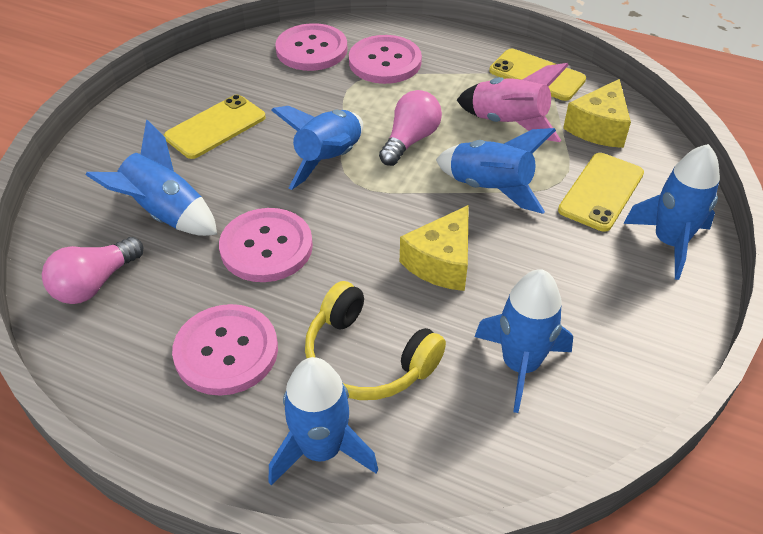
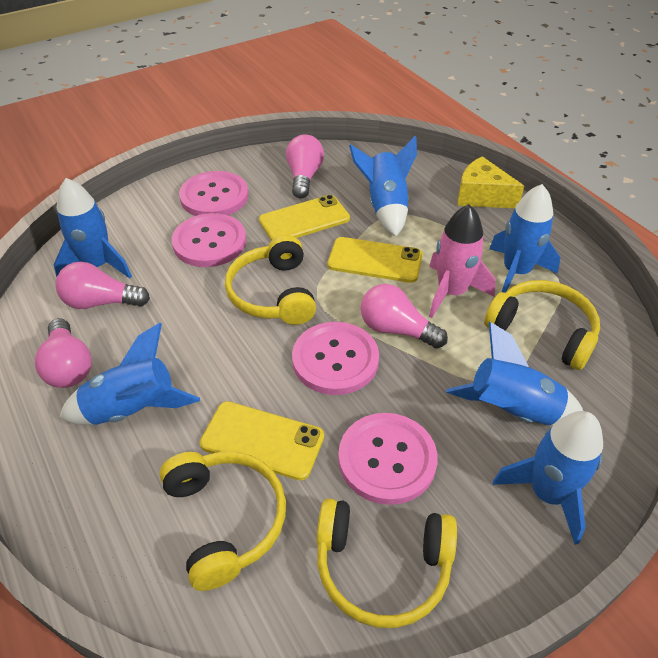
pink light bulb: 2 -> 4
yellow cheese: 2 -> 1
yellow headphones: 1 -> 4

